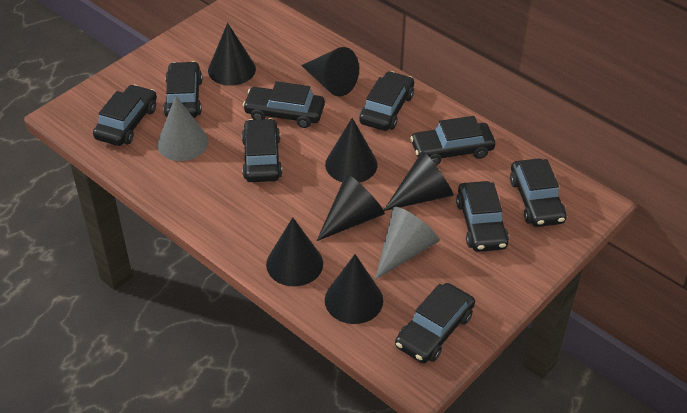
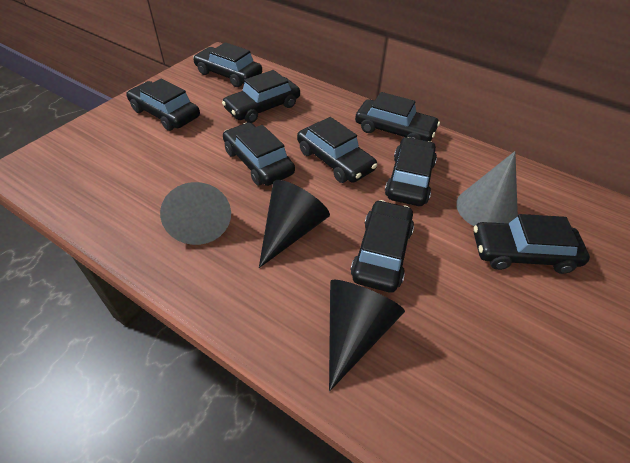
black cone: 7 -> 2

